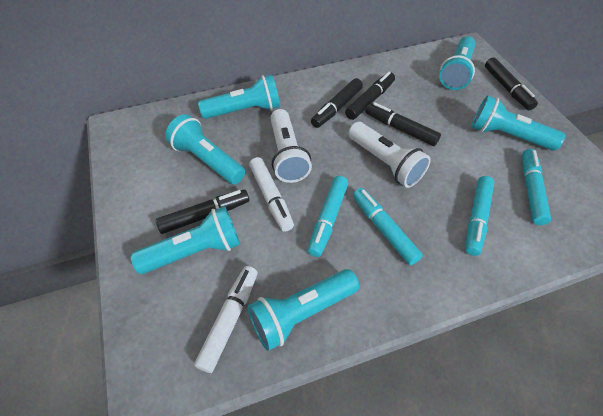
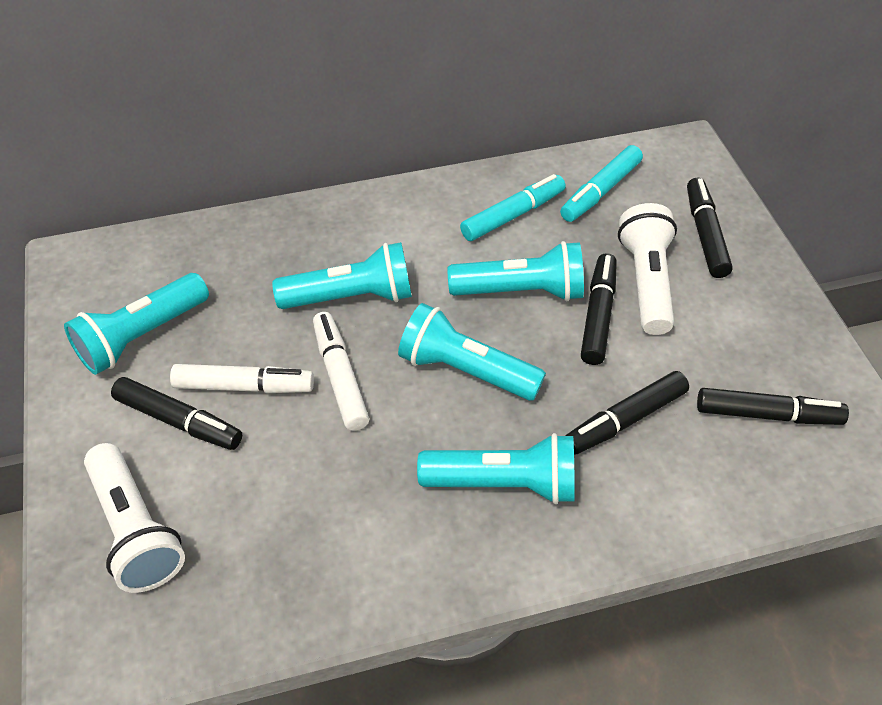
turquoise flashlight: 6 -> 5
turquoise marker: 4 -> 2

